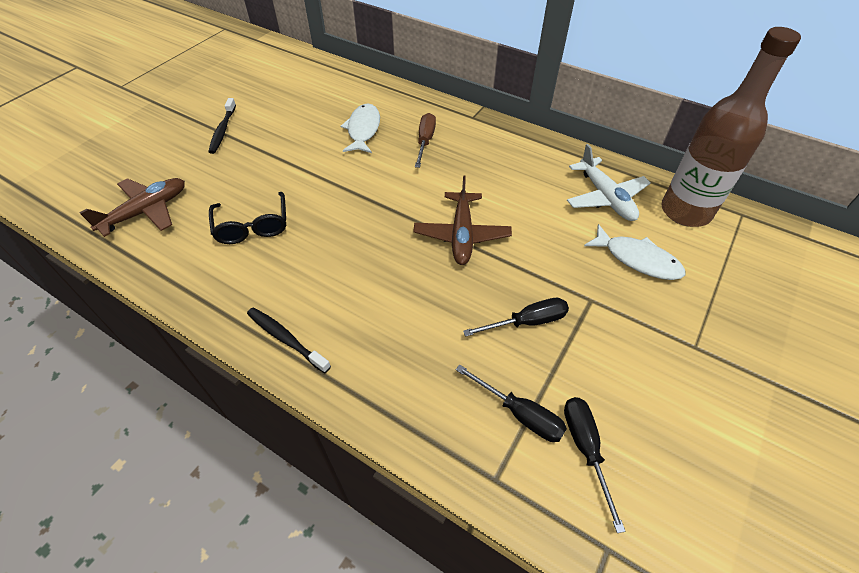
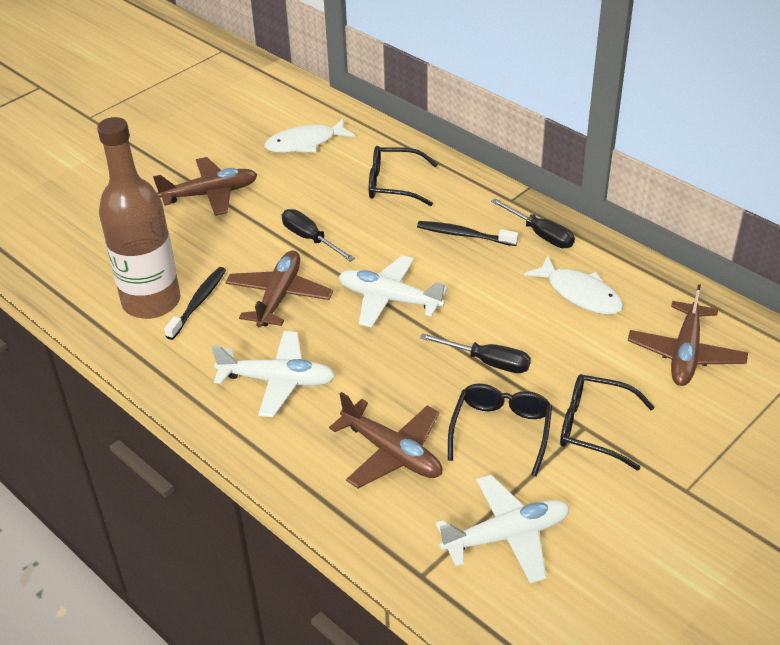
black glasses: 1 -> 3
brown plane: 2 -> 4
brown screwdriver: 1 -> 0
white plane: 1 -> 3

